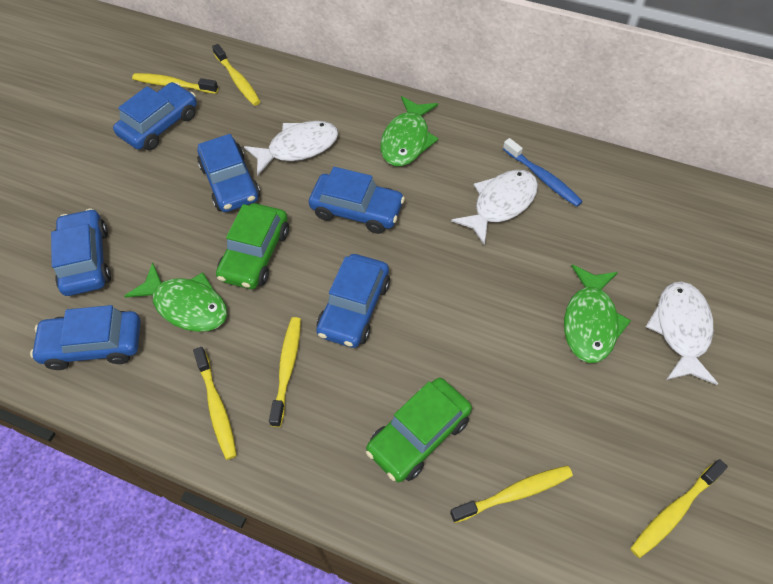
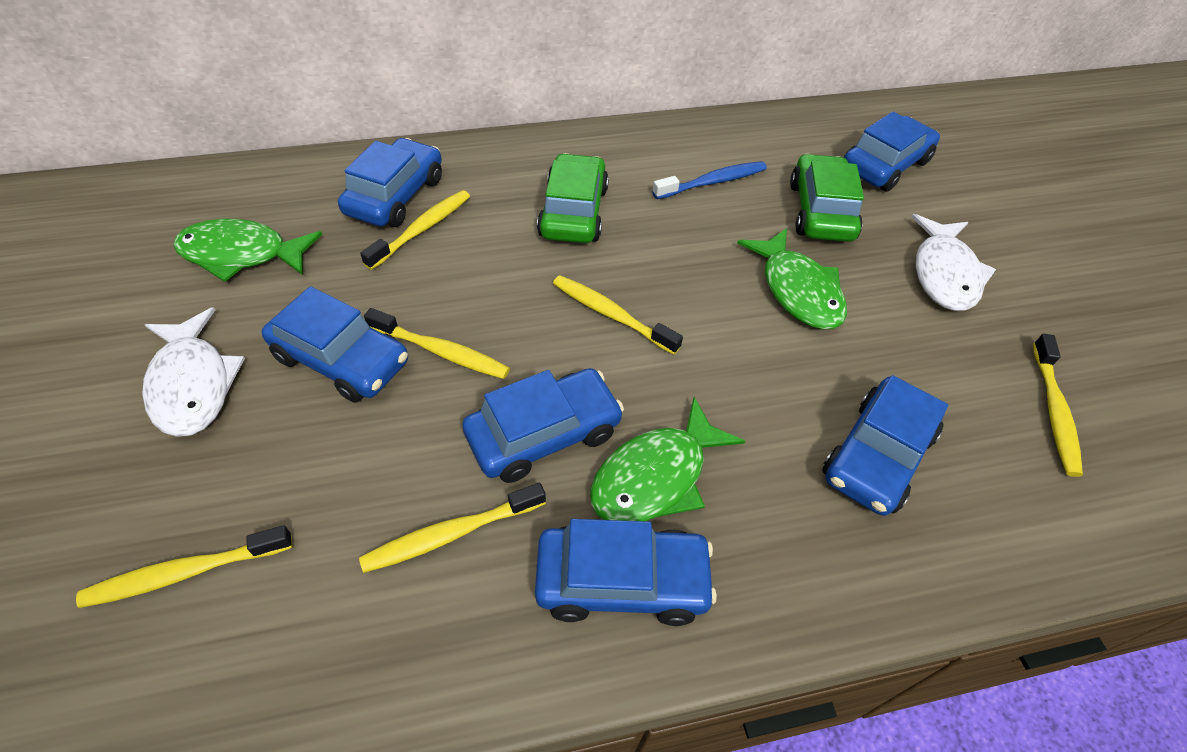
white fish: 3 -> 2

